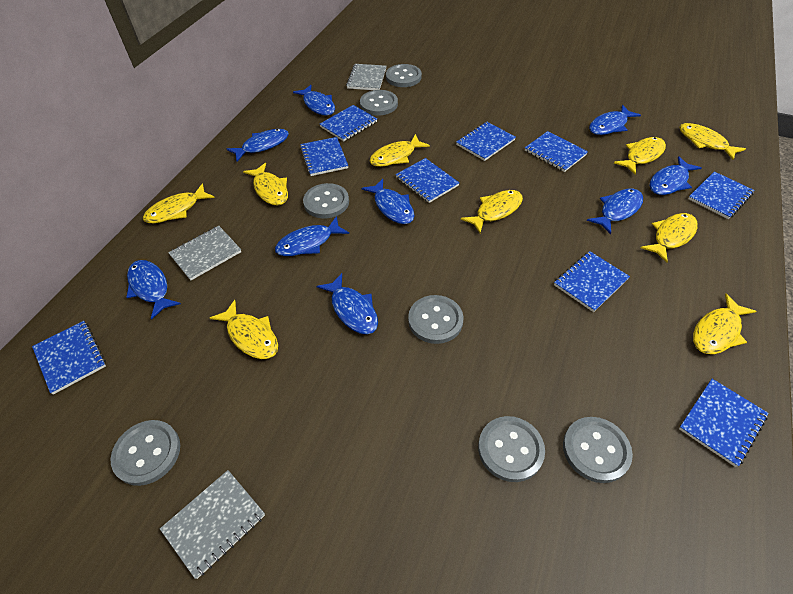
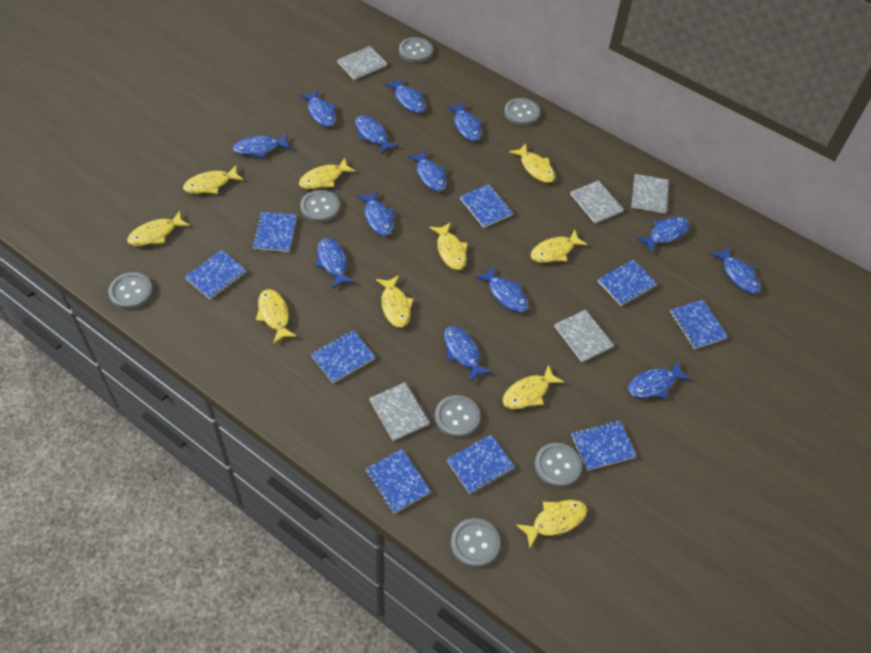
blue fish: 9 -> 13
grey notebook: 3 -> 5
yellow fish: 9 -> 10

